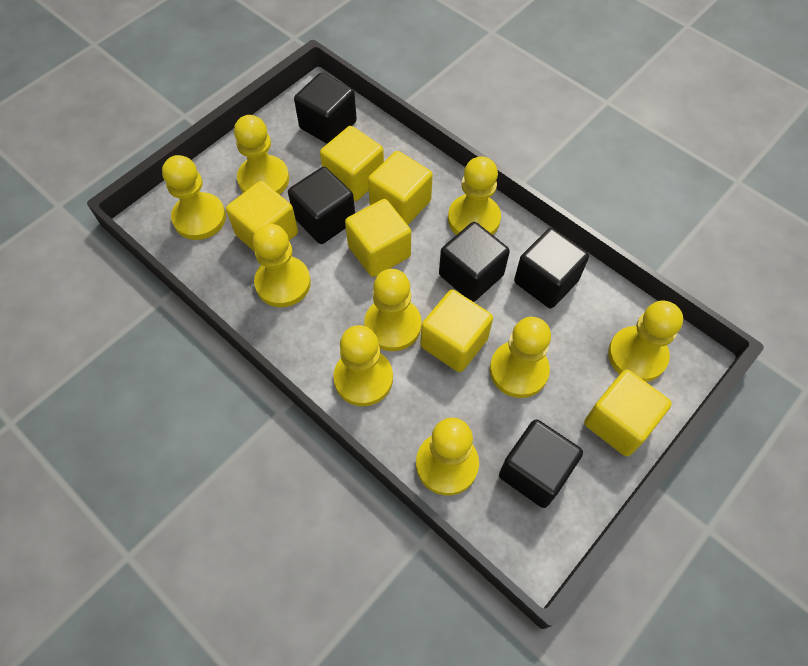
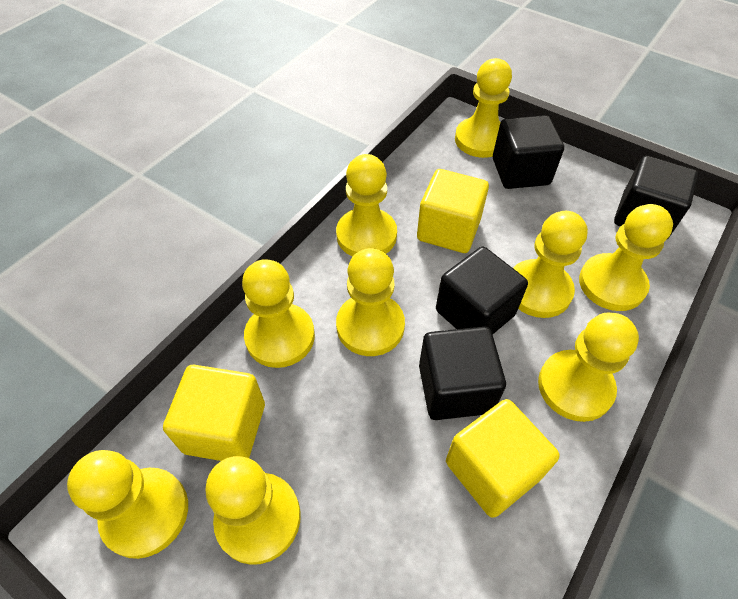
black cube: 5 -> 4
yellow cube: 6 -> 3

